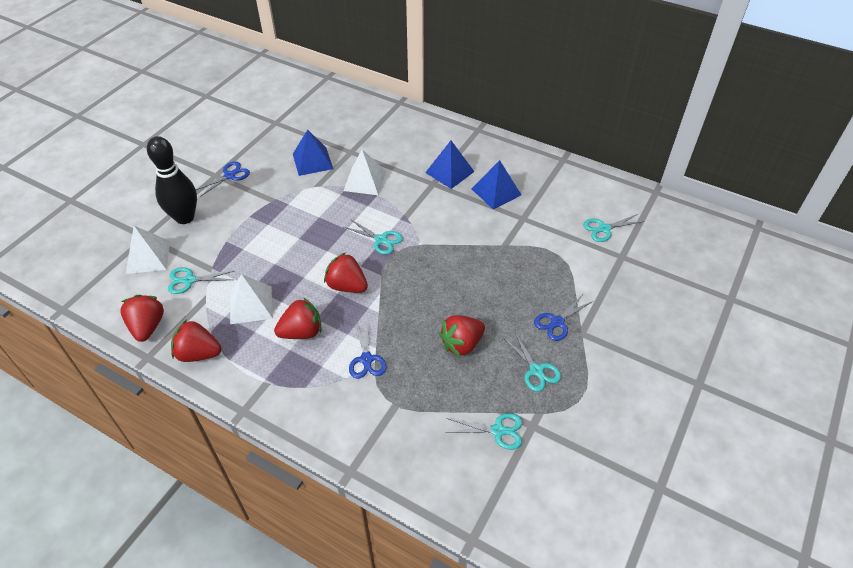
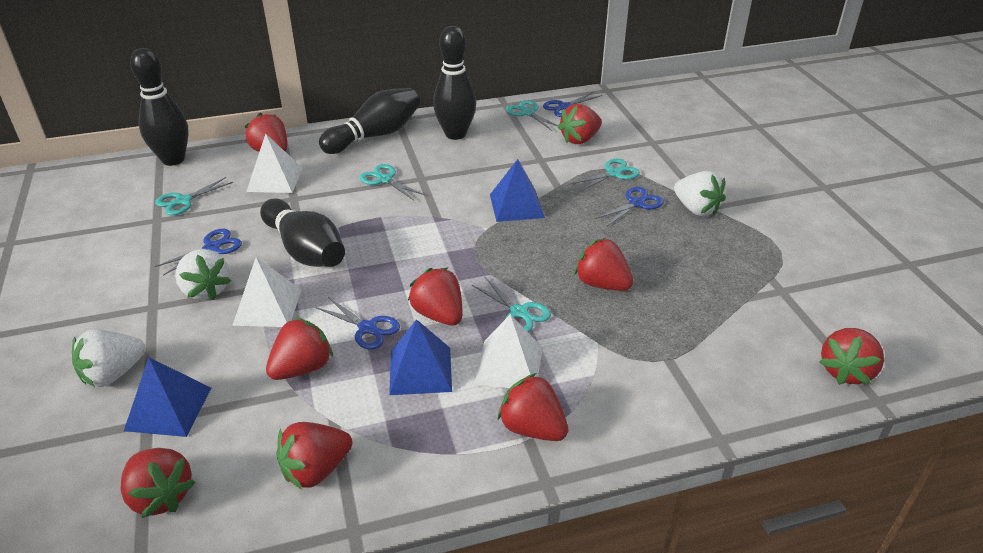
black bowling pin: 1 -> 4
blue scissors: 3 -> 4
red strawberry: 5 -> 9
white strawberry: 0 -> 3

